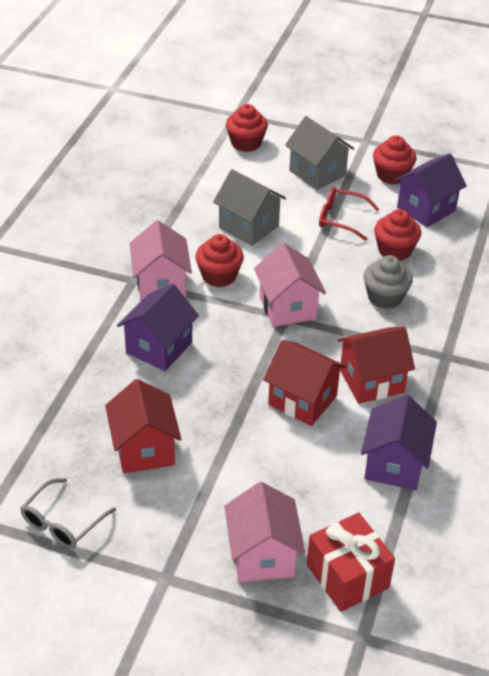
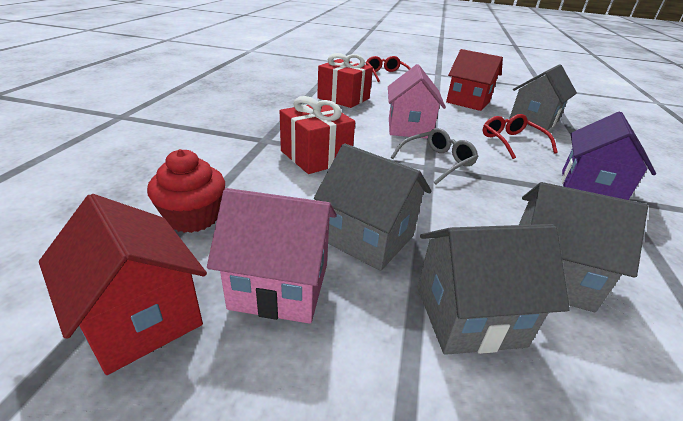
grey cupcake: 1 -> 0
grey house: 2 -> 4
pink house: 3 -> 2
purple house: 3 -> 1
red cupcake: 4 -> 1
red gift: 1 -> 2
red glasses: 1 -> 2
red house: 3 -> 2

